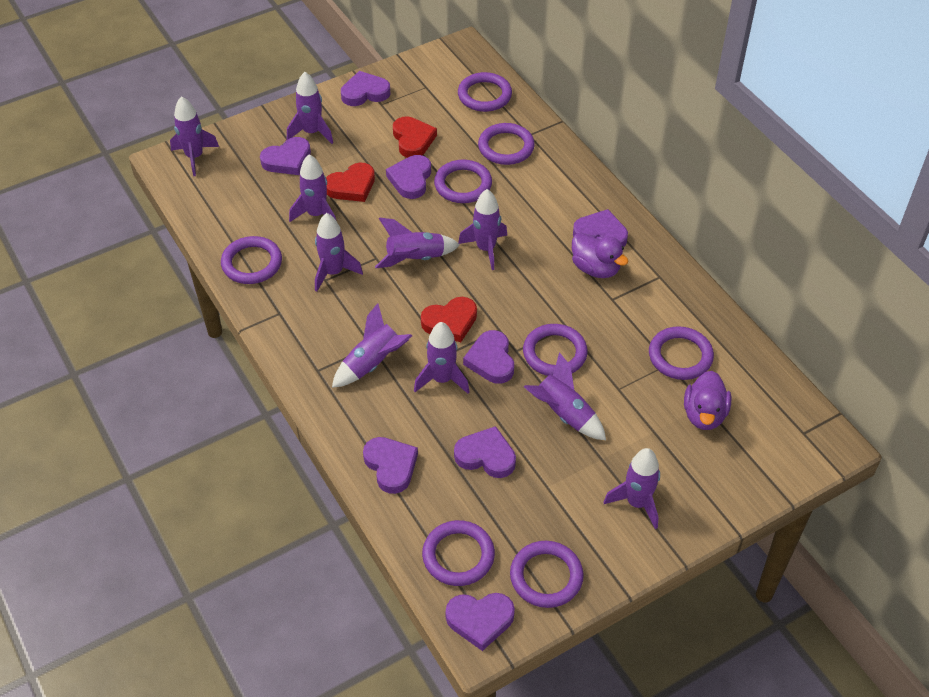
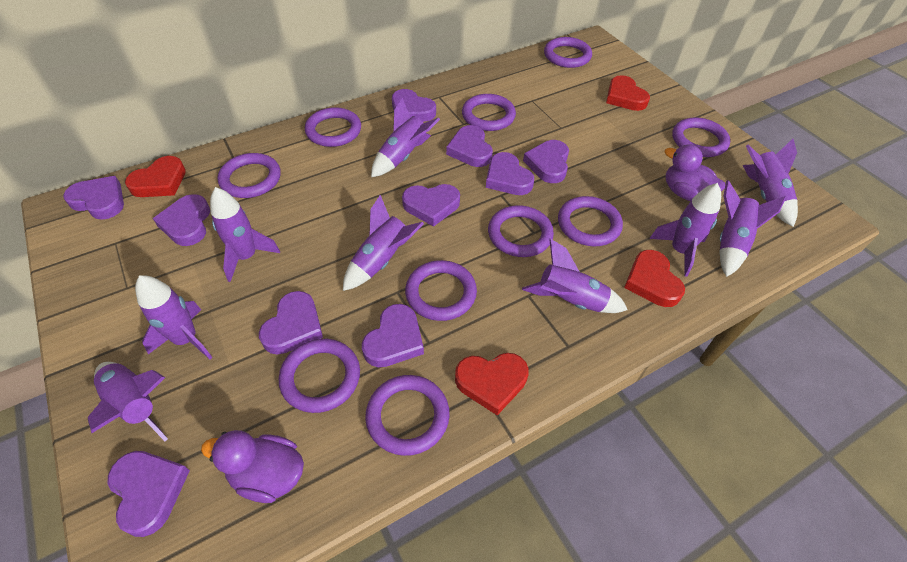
purple heart: 8 -> 10
purple ring: 8 -> 10
purple rocket: 10 -> 9
red heart: 3 -> 4

